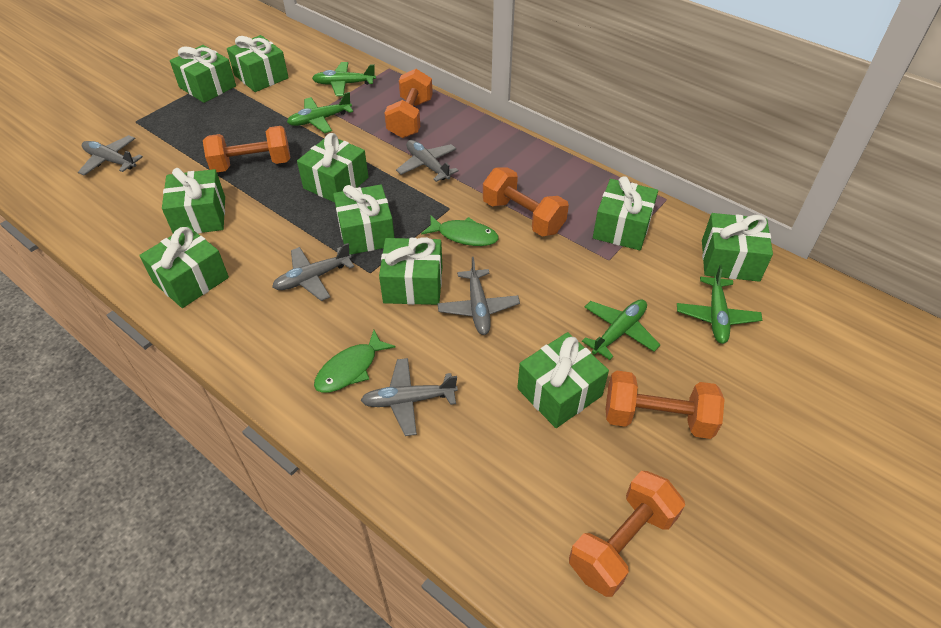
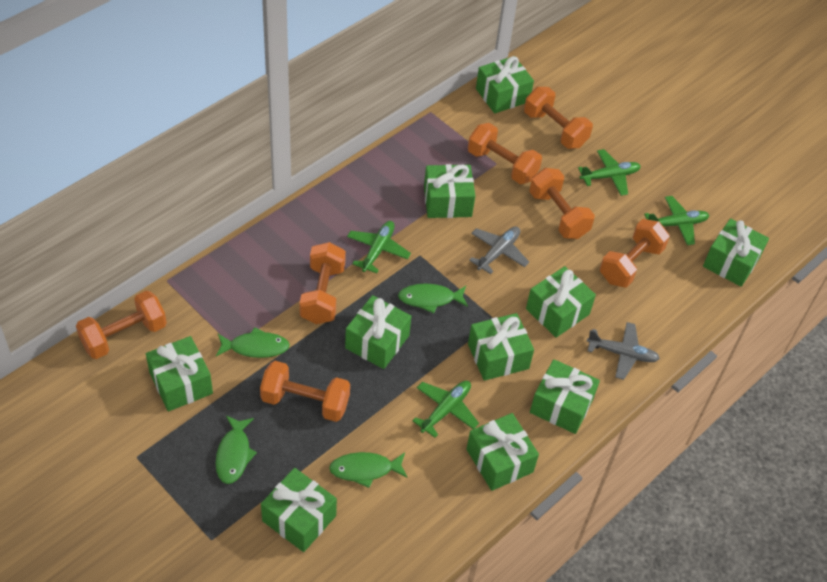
green fish: 2 -> 4
grey plane: 5 -> 2
orange dumbbell: 5 -> 7

